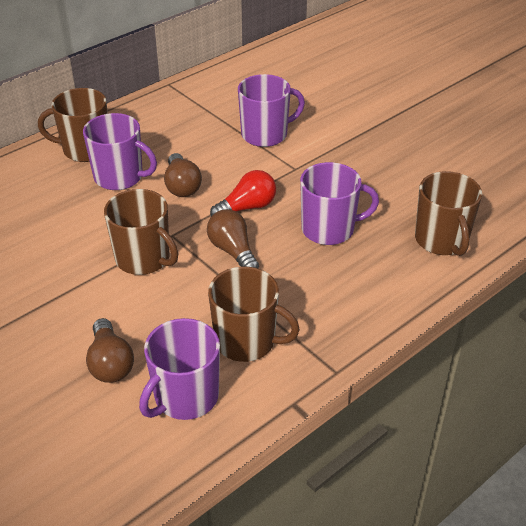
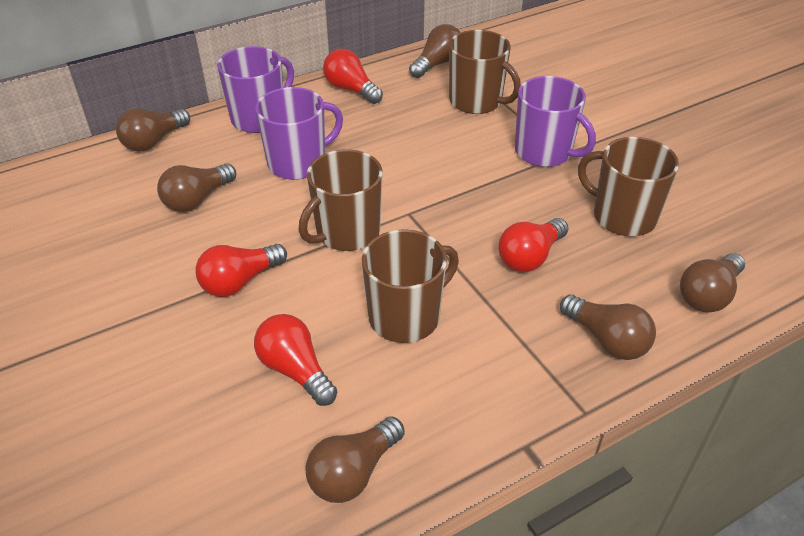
brown light bulb: 3 -> 6
purple mug: 4 -> 3
red light bulb: 1 -> 4

